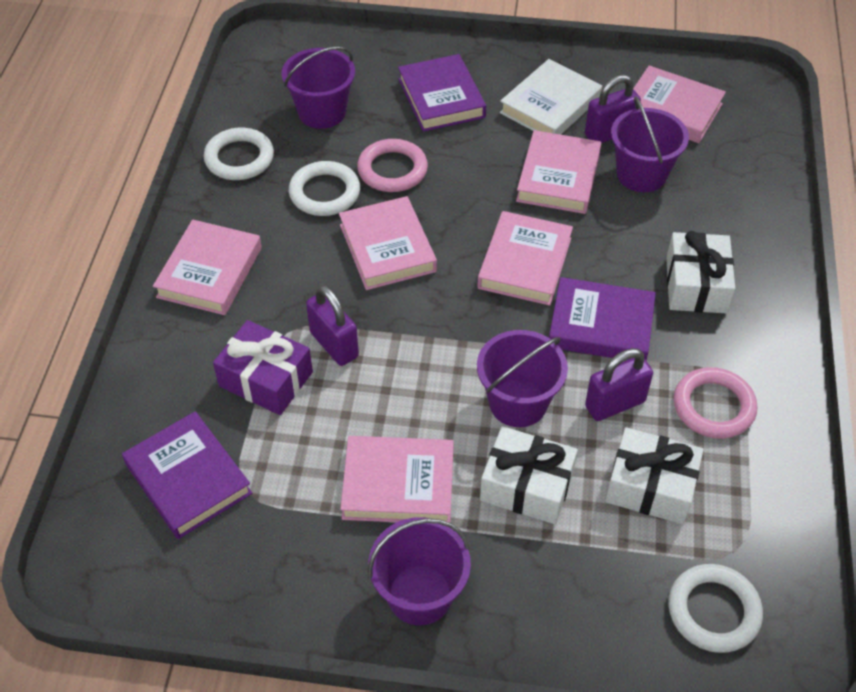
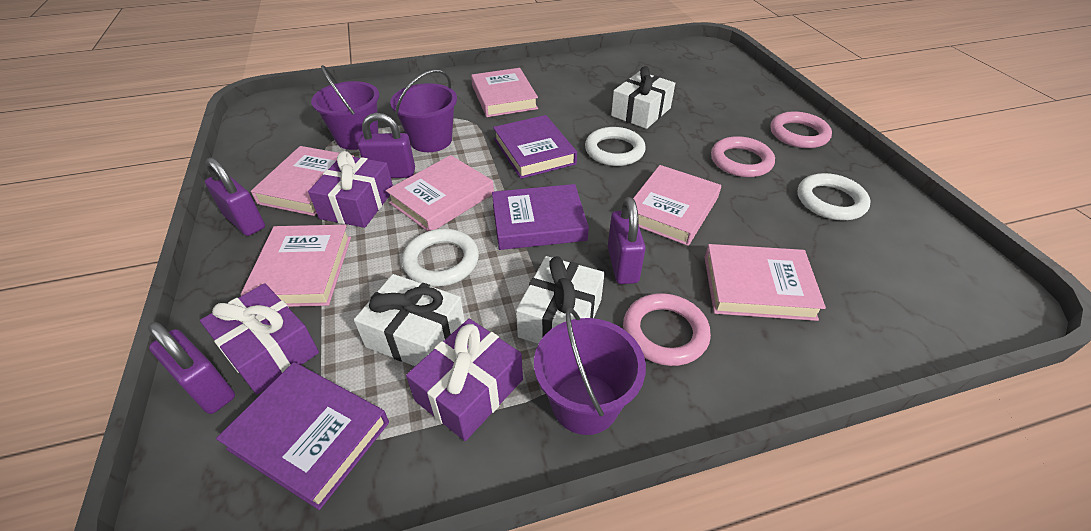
pink ring: 2 -> 3
purple bucket: 4 -> 3
purple gift: 1 -> 3
purple padlock: 3 -> 4
white book: 1 -> 0

